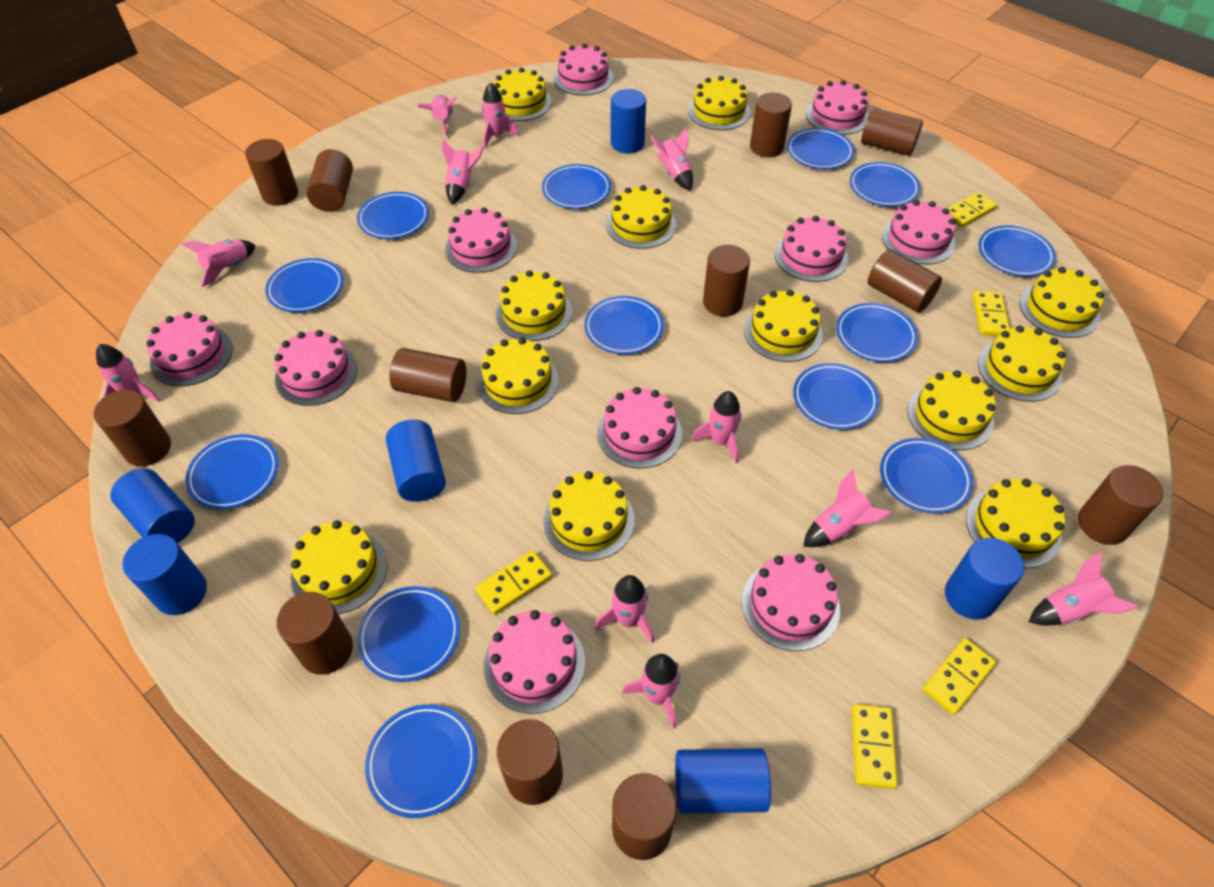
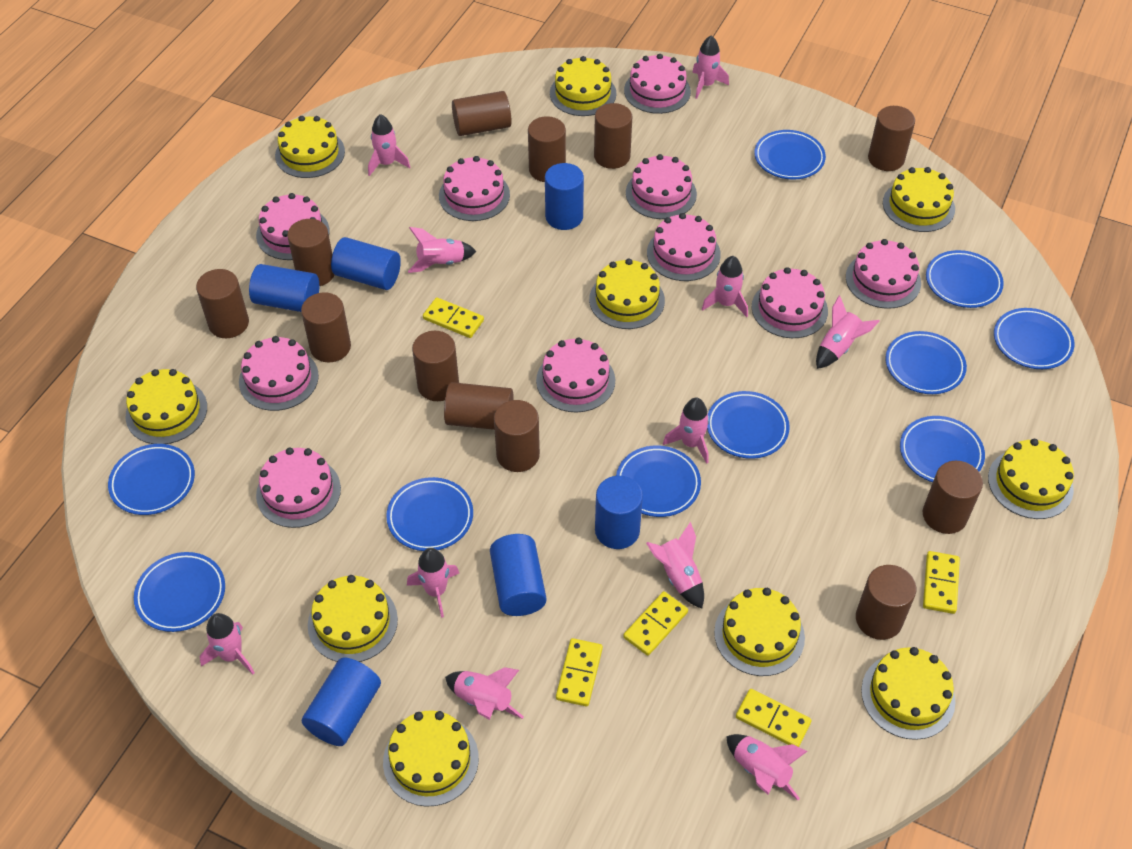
blue plate: 13 -> 10
yellow cake: 12 -> 10

